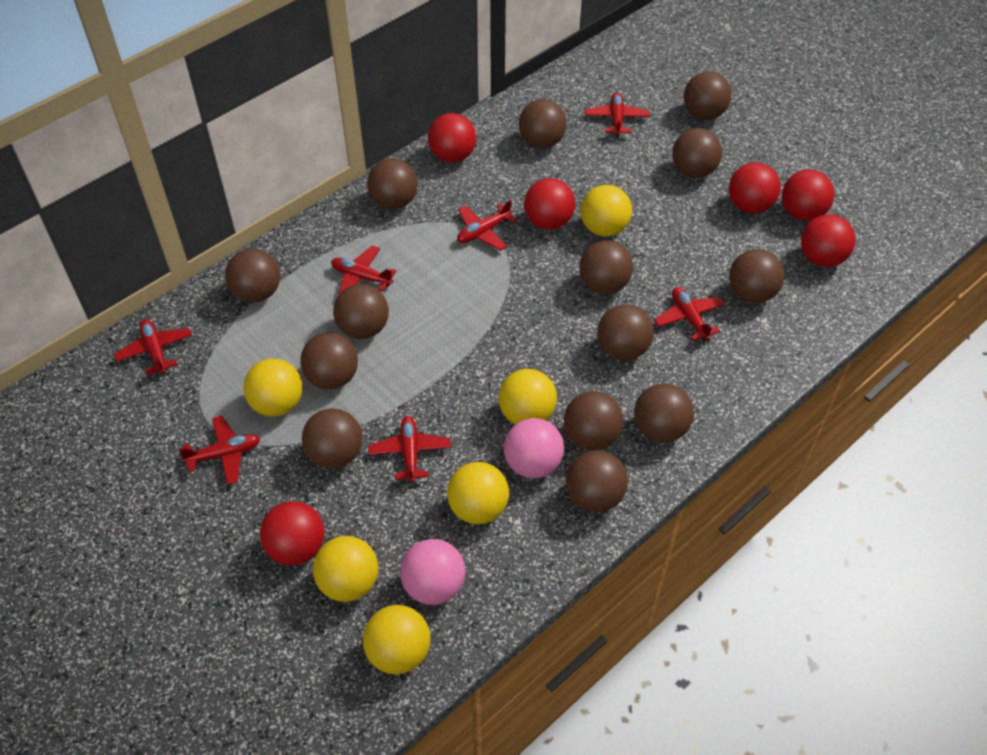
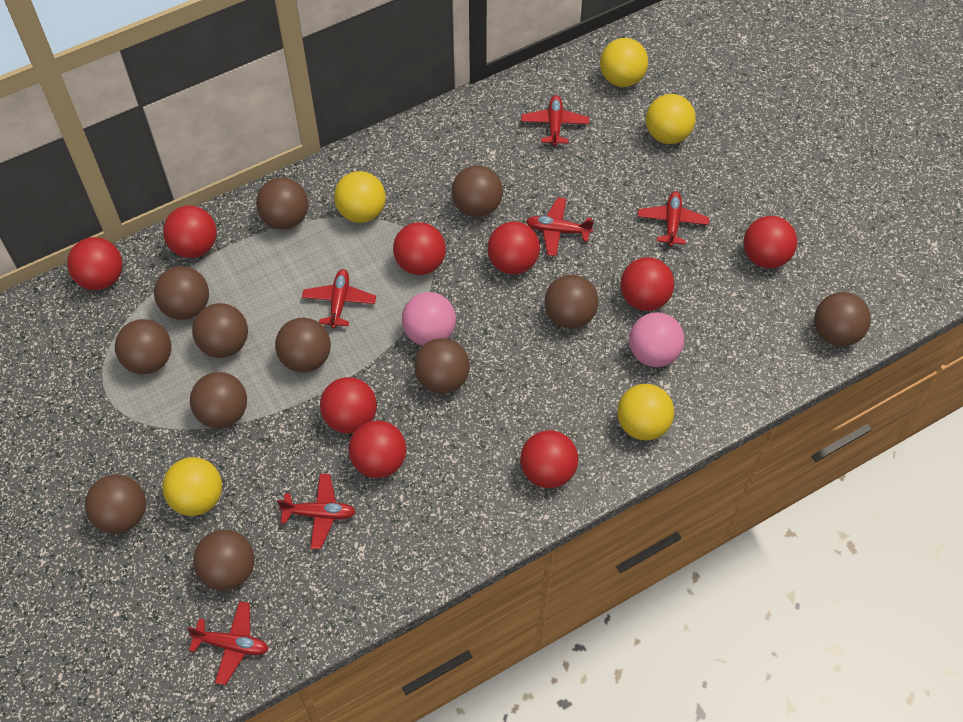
brown ball: 14 -> 12
red ball: 6 -> 9
red plane: 7 -> 6
yellow ball: 6 -> 5

